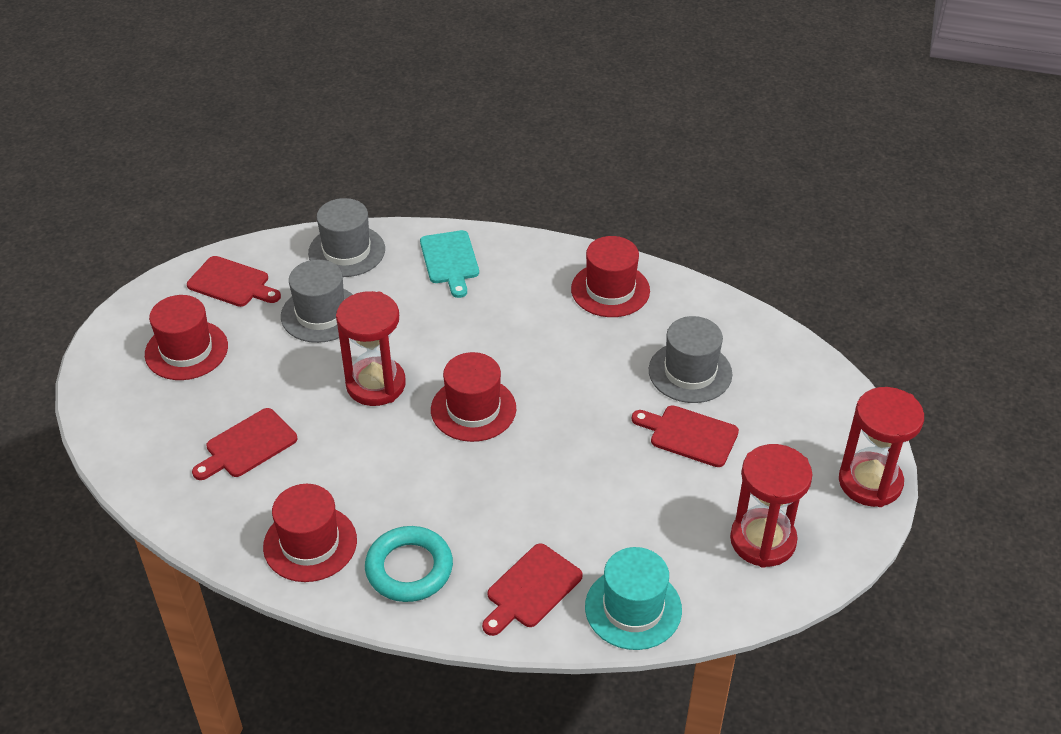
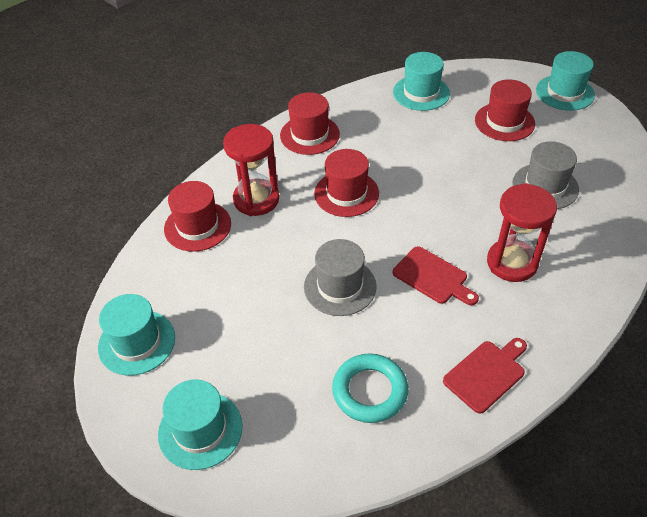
grey hat: 3 -> 2
red cutting board: 4 -> 2
red hourglass: 3 -> 2
turquoise cutting board: 1 -> 0
turquoise hat: 1 -> 4

